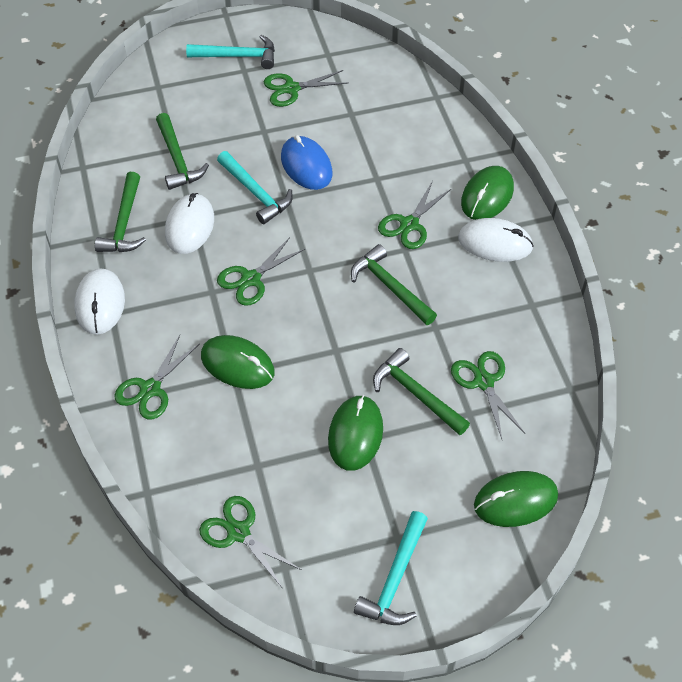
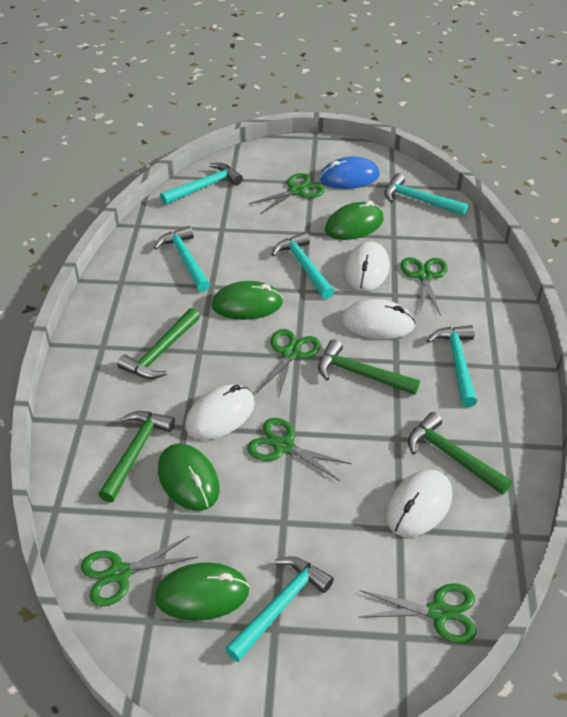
turquoise hammer: 3 -> 6
white mouse: 3 -> 4

